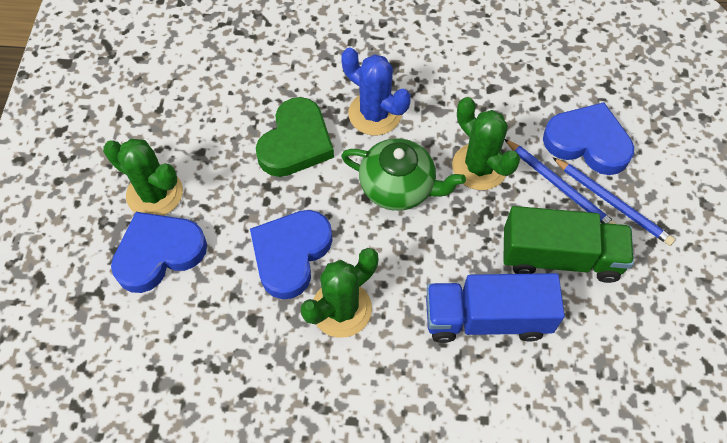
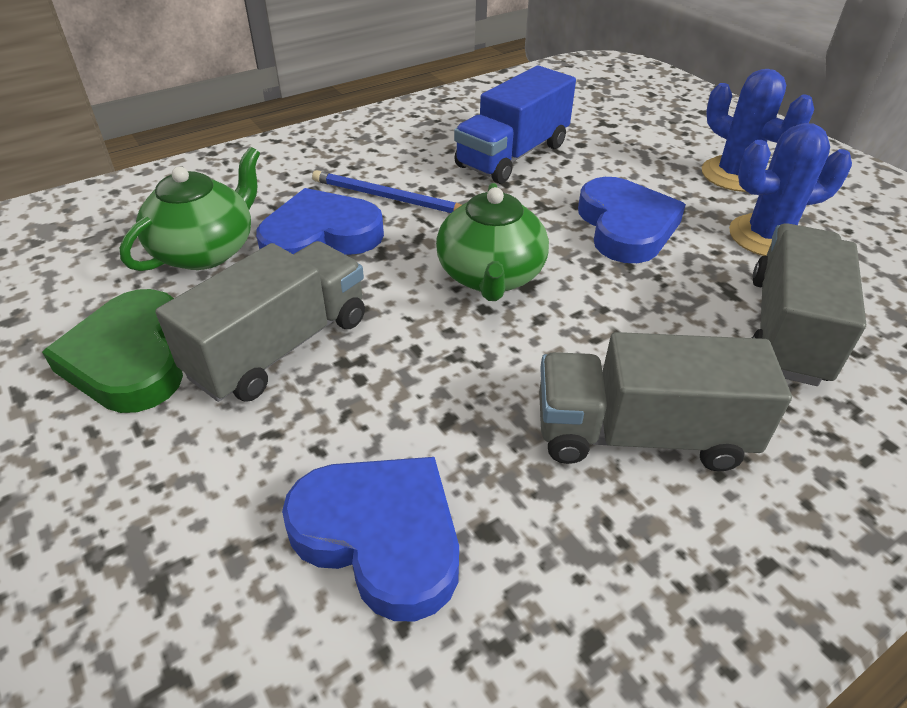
blue cactus: 1 -> 2
blue pencil: 2 -> 1
green cactus: 3 -> 0
green teapot: 1 -> 2
green truck: 1 -> 0
grey truck: 0 -> 3

